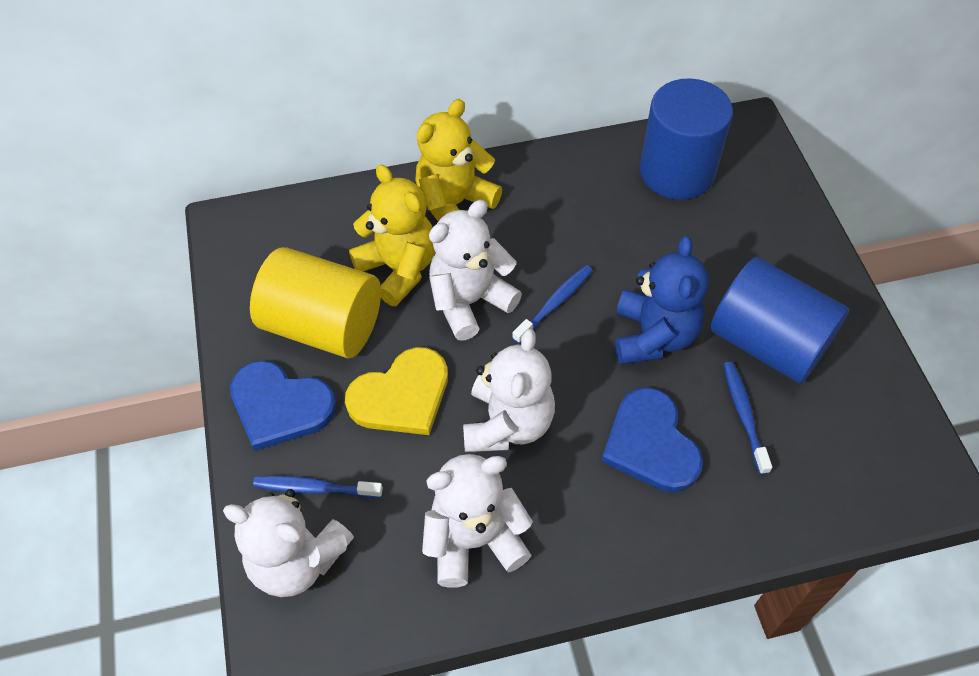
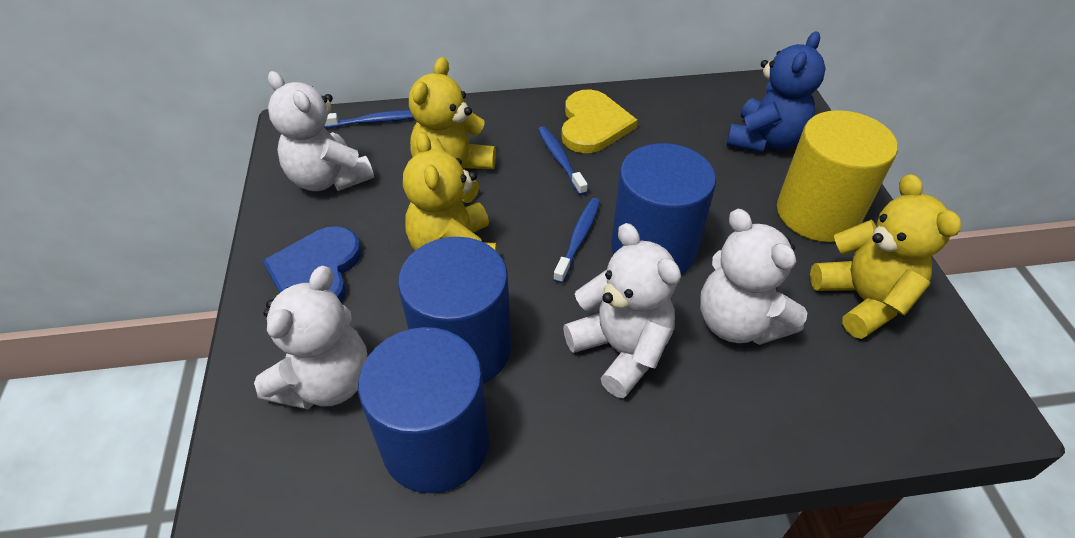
blue cylinder: 2 -> 3
blue heart: 2 -> 1
yellow teddy bear: 2 -> 3

